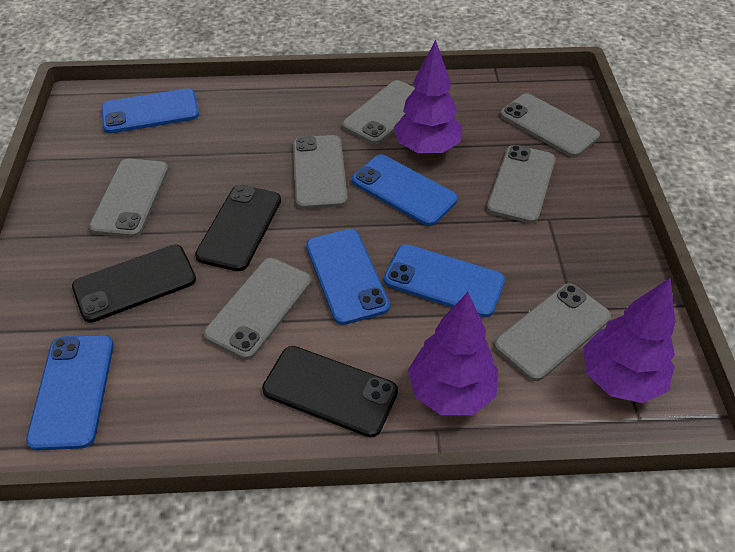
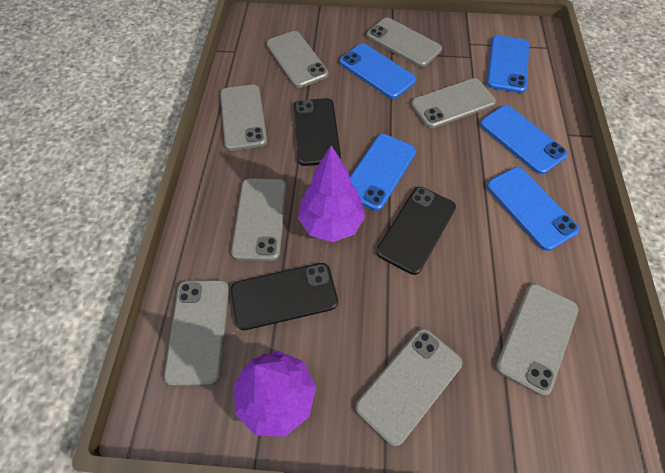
grey phone: 7 -> 8
purple tree: 3 -> 2

